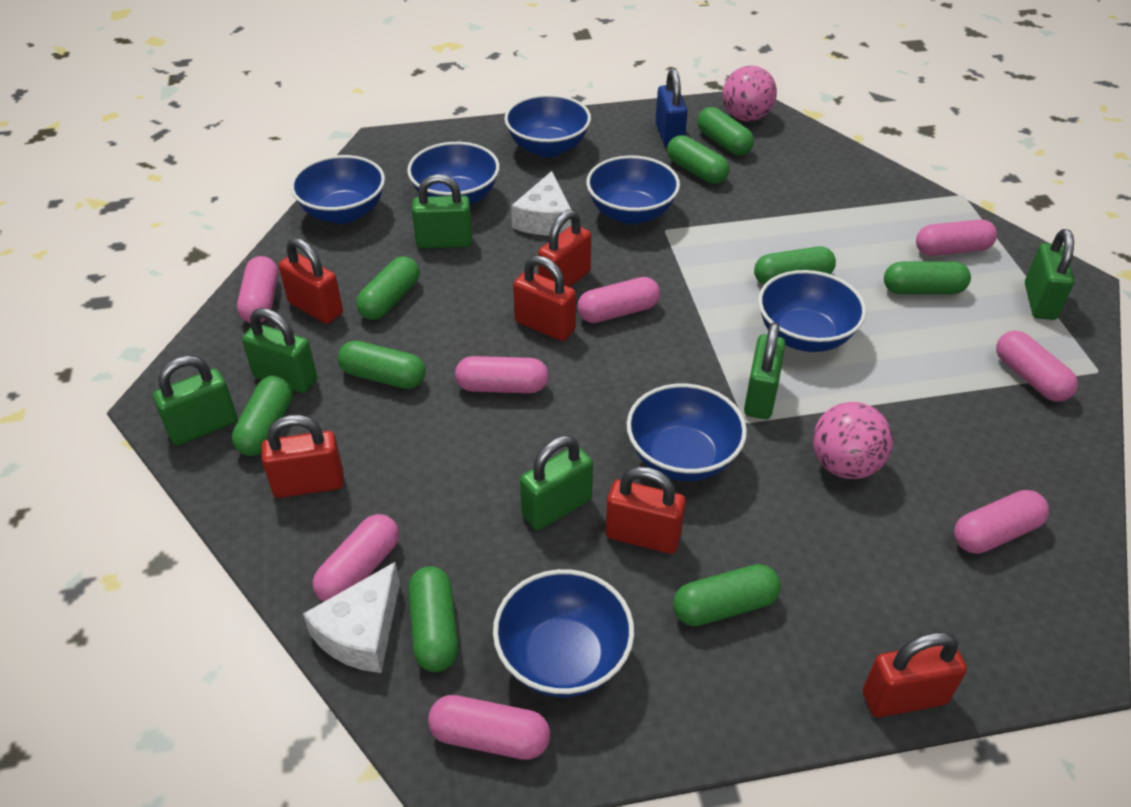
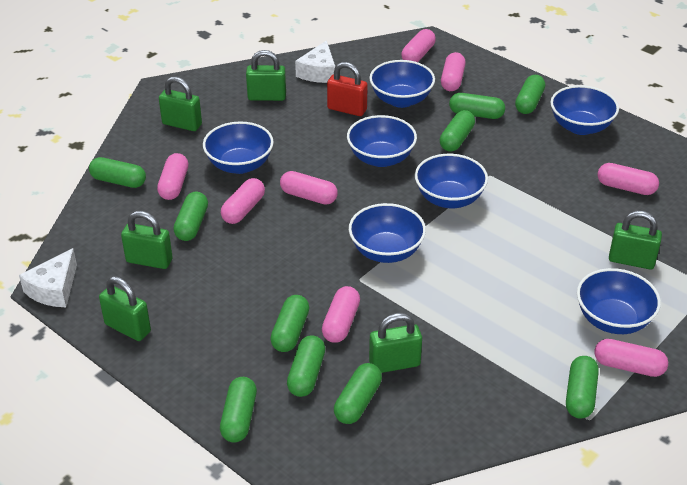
blue padlock: 1 -> 0
green capsule: 9 -> 10
pink ball: 2 -> 0
red padlock: 6 -> 1

